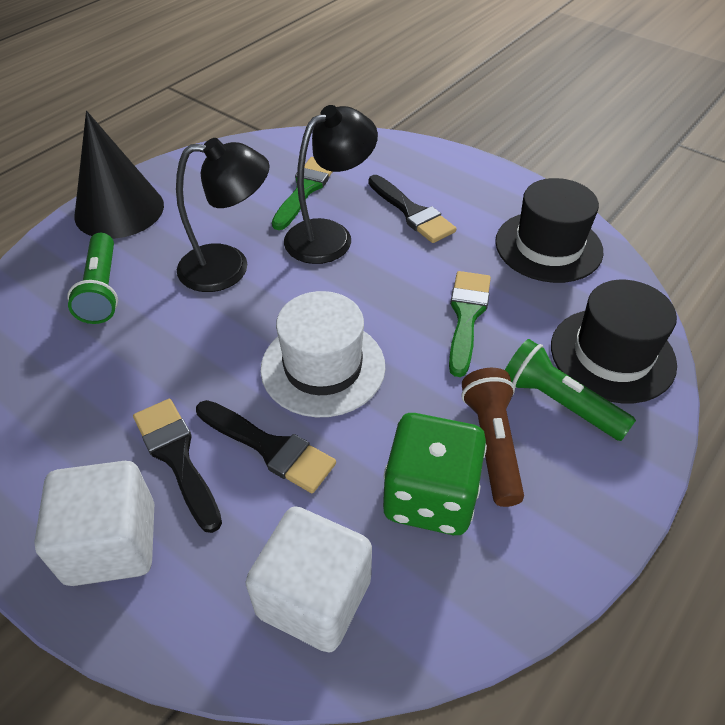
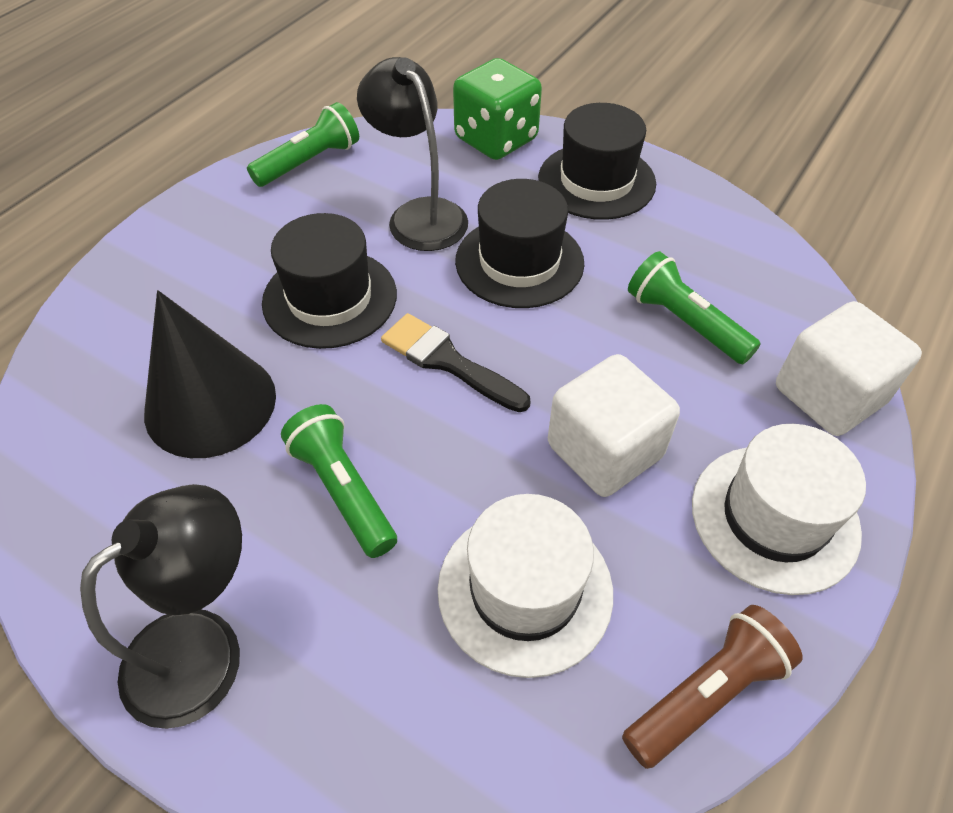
black brush: 3 -> 1
black hat: 2 -> 3
green brush: 2 -> 0
green flashlight: 2 -> 3
white hat: 1 -> 2

